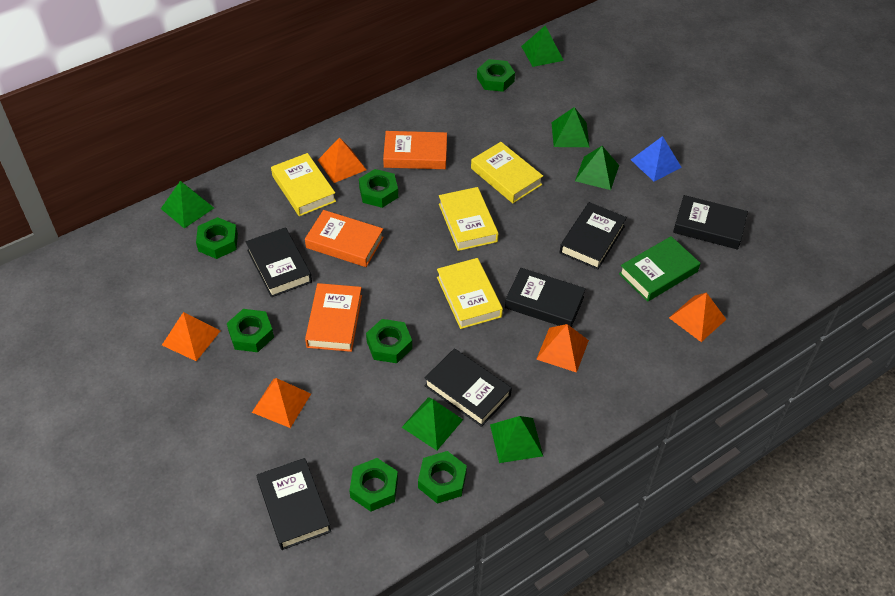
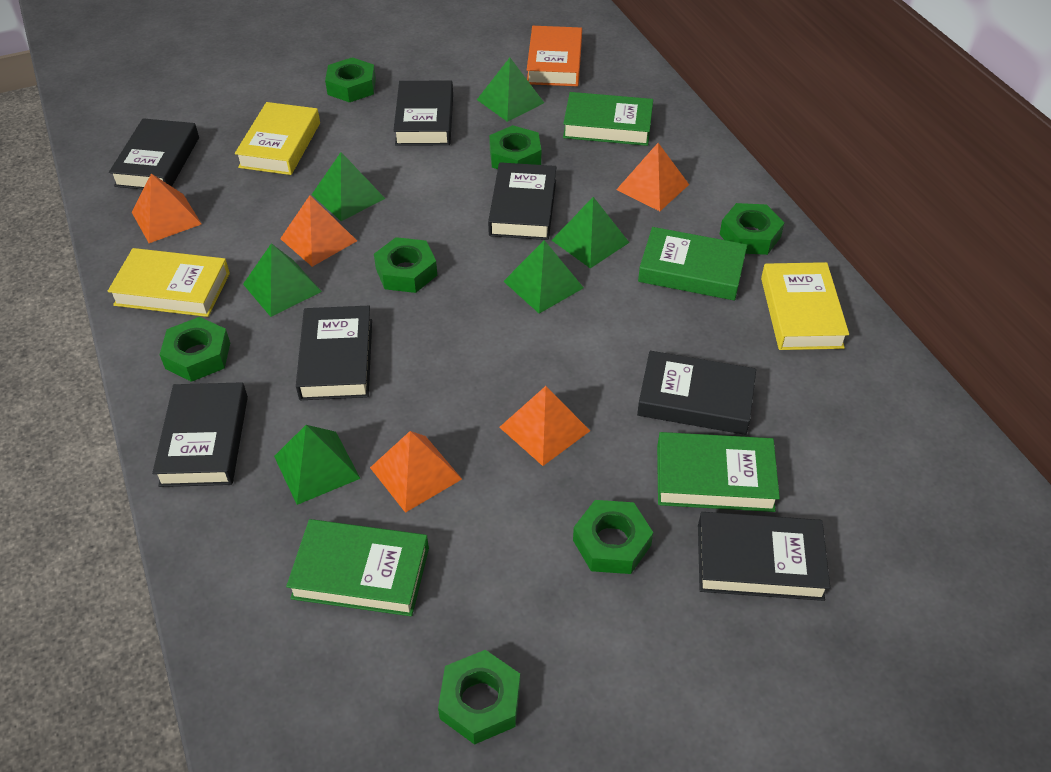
black book: 6 -> 7
blue pyramid: 1 -> 0
green book: 1 -> 4
orange book: 3 -> 1
yellow book: 4 -> 3

